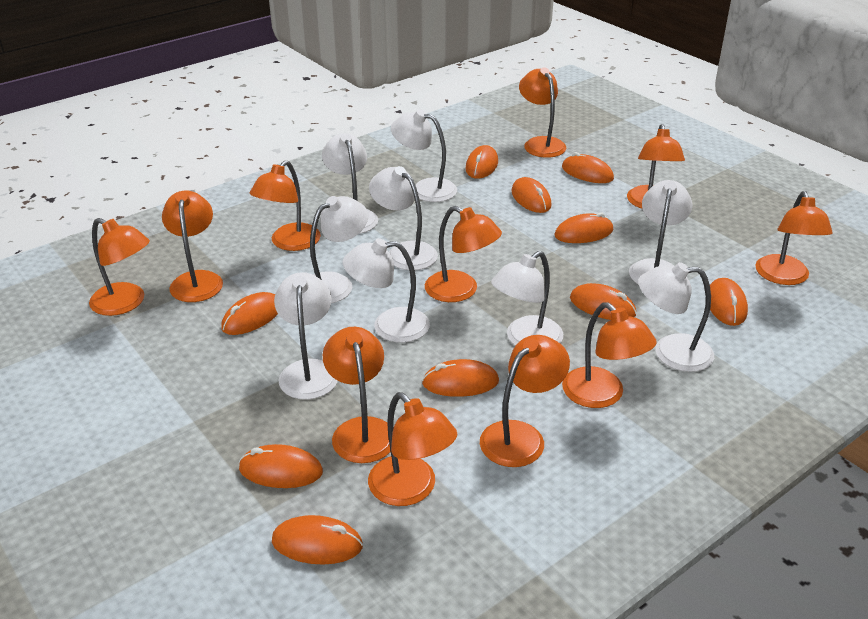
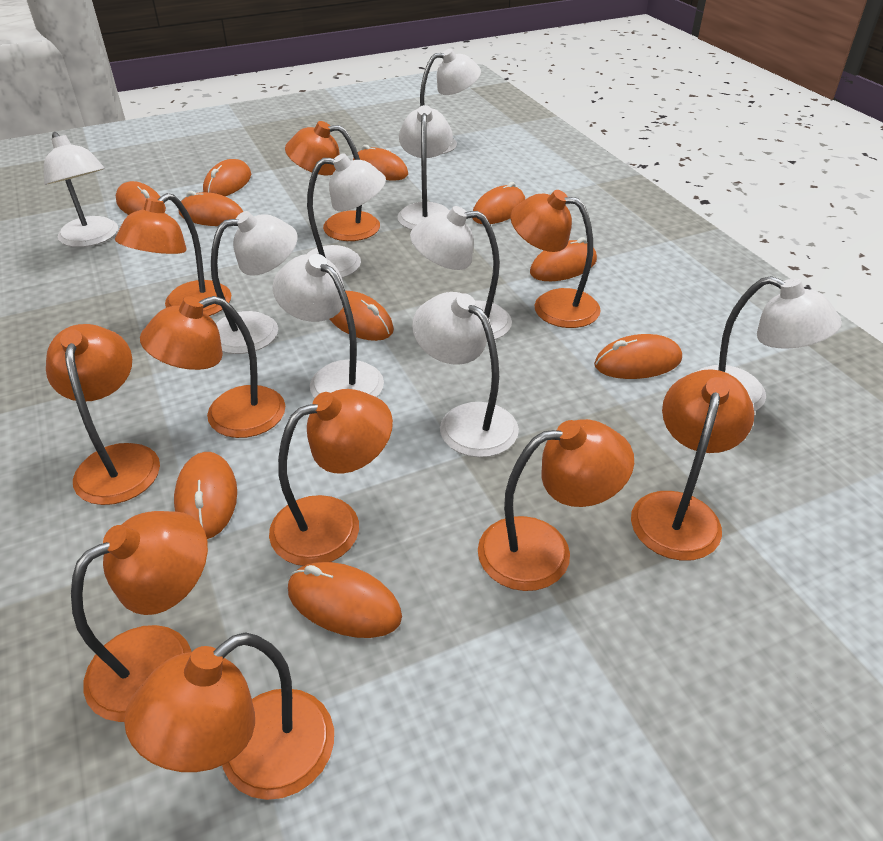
orange lamp: 11 -> 10

